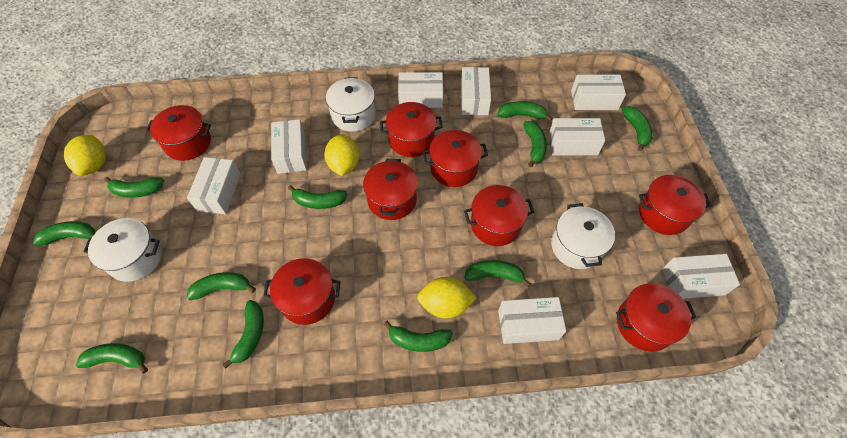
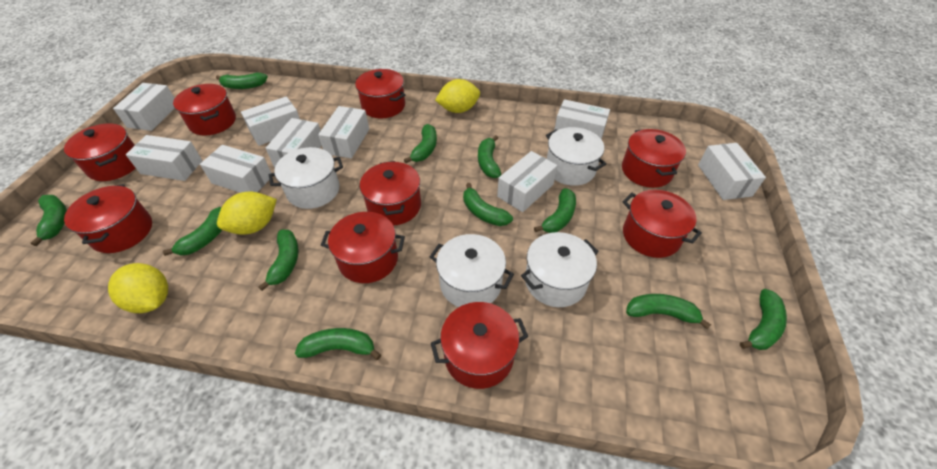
red pot: 8 -> 9
white box: 8 -> 9
white pot: 3 -> 4

